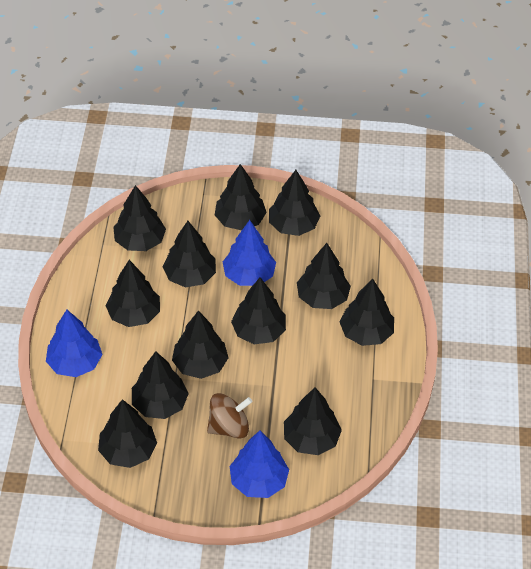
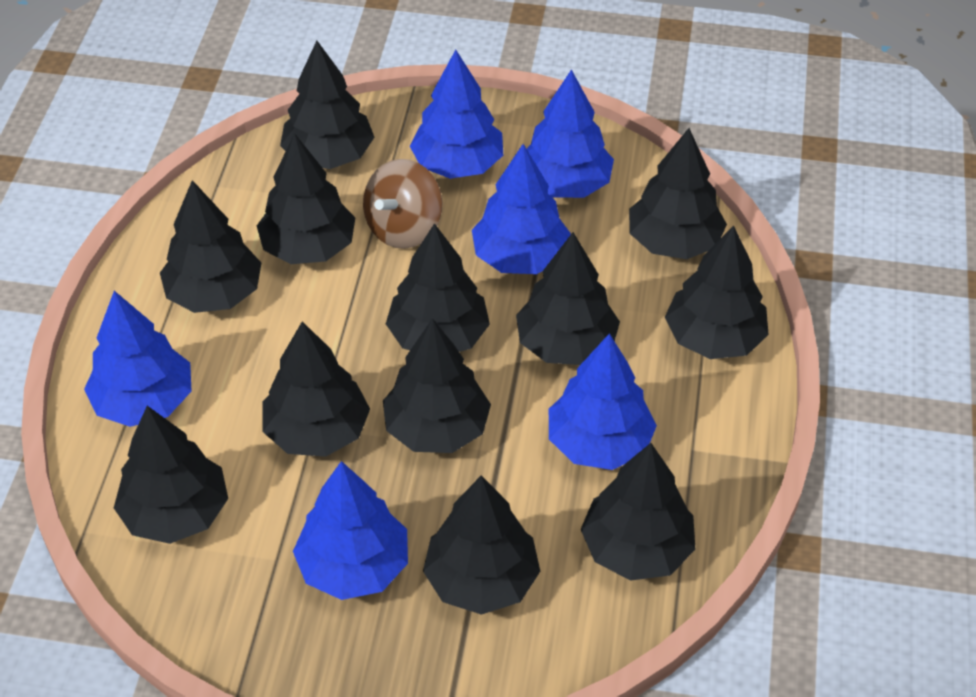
blue tree: 3 -> 6

